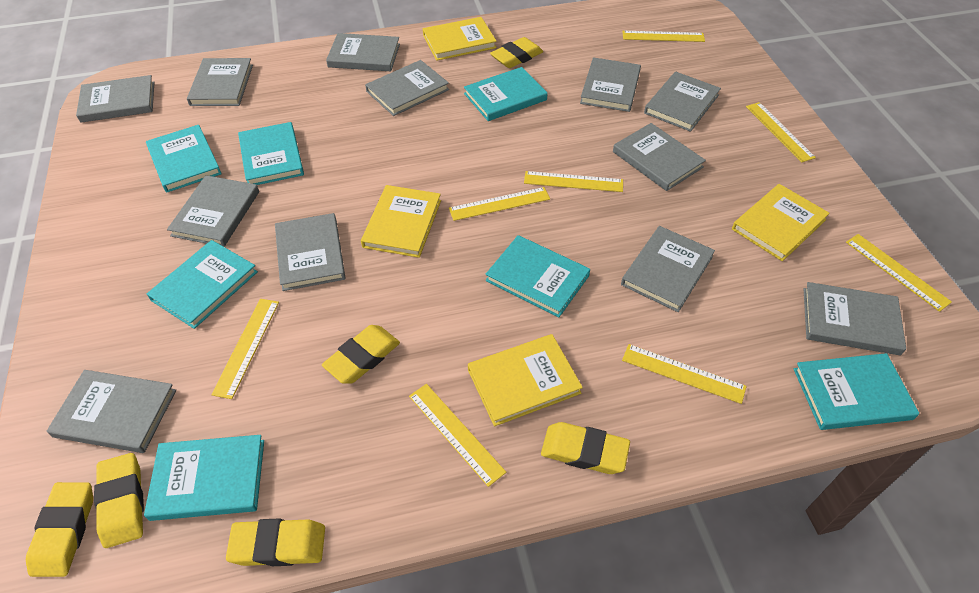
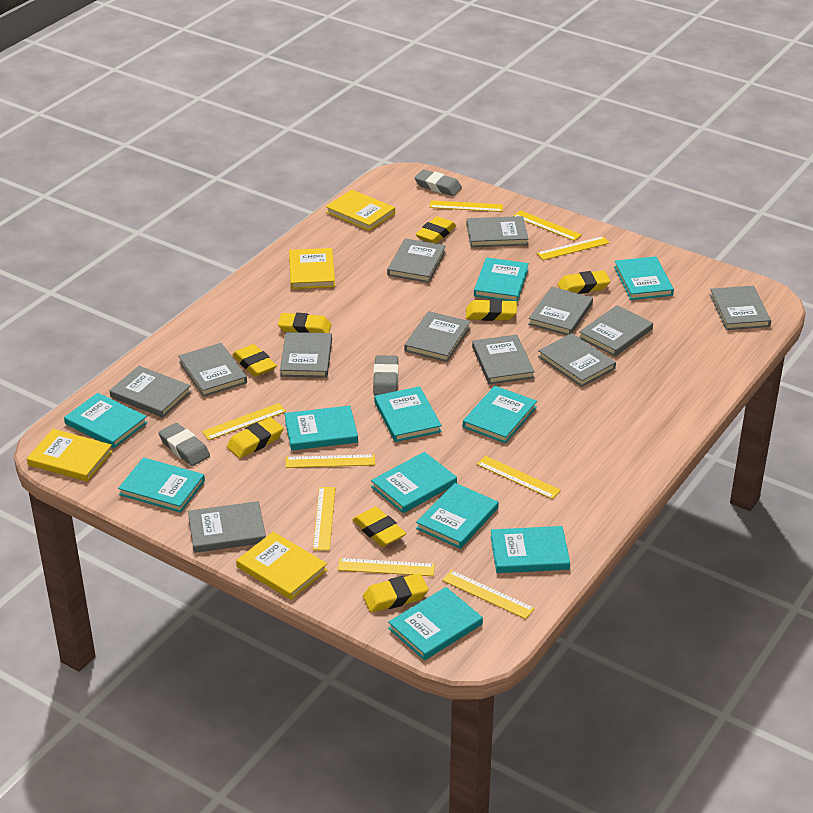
grey eraser: 0 -> 3
turquoise book: 7 -> 11
yellow eraser: 6 -> 8
yellow ruler: 8 -> 9

